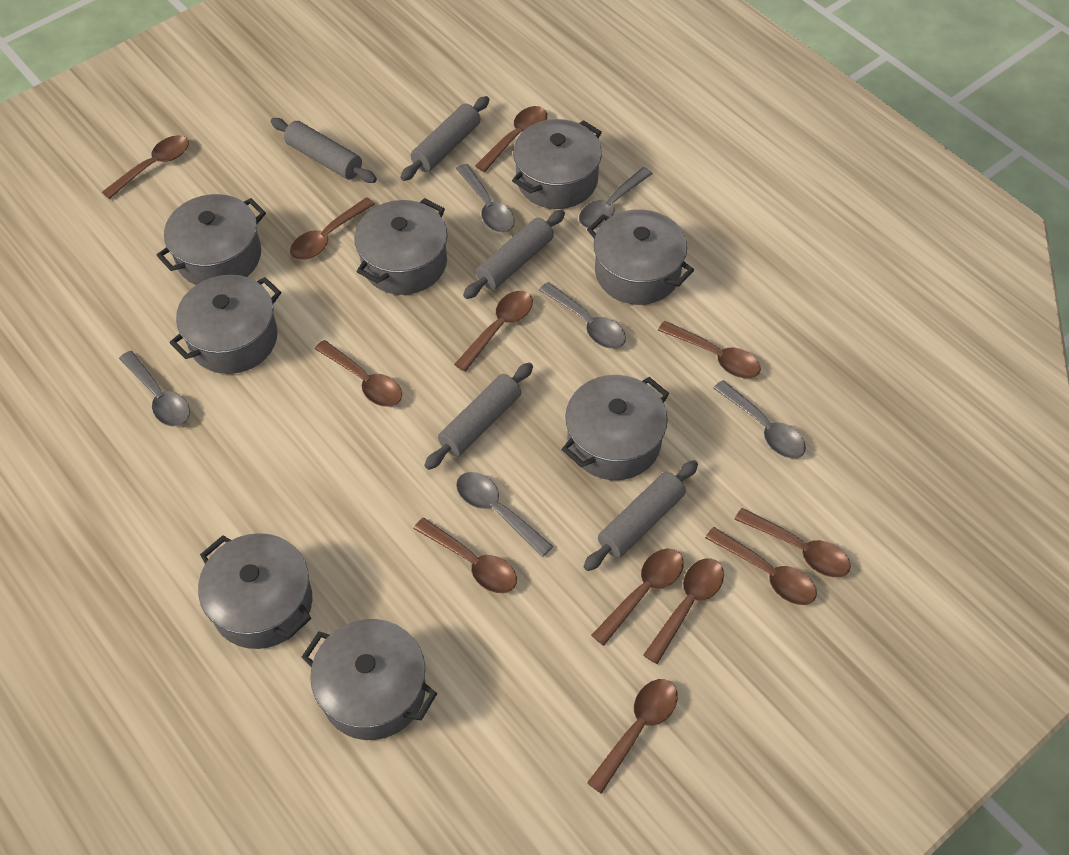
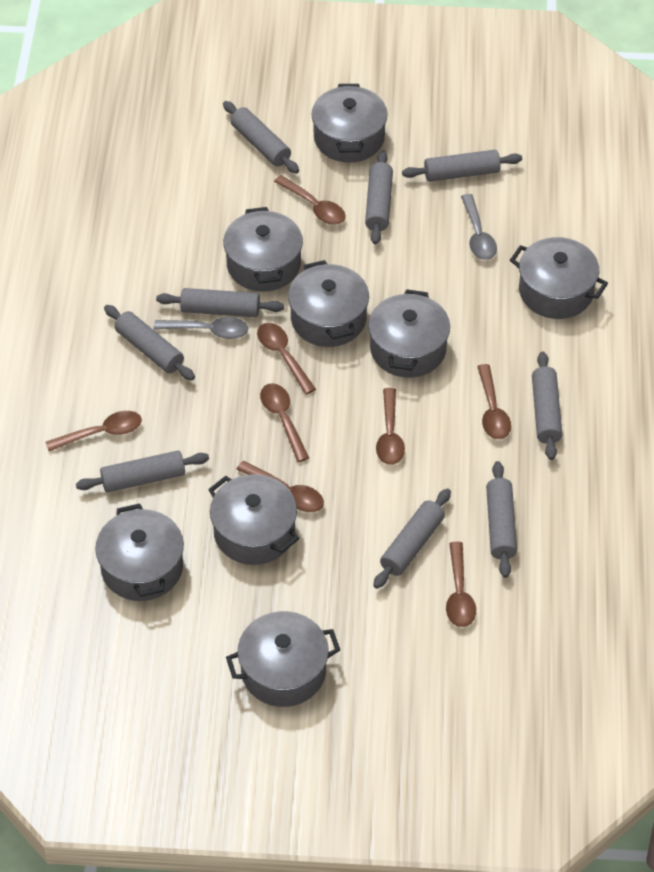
brown spoon: 12 -> 8
grey rolling pin: 5 -> 9
grey spoon: 6 -> 2

